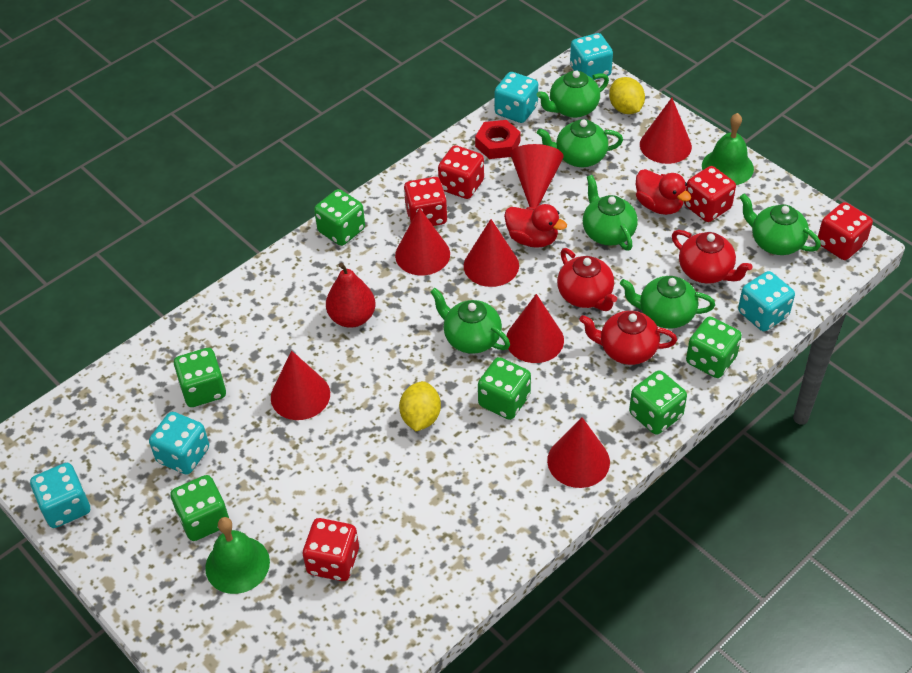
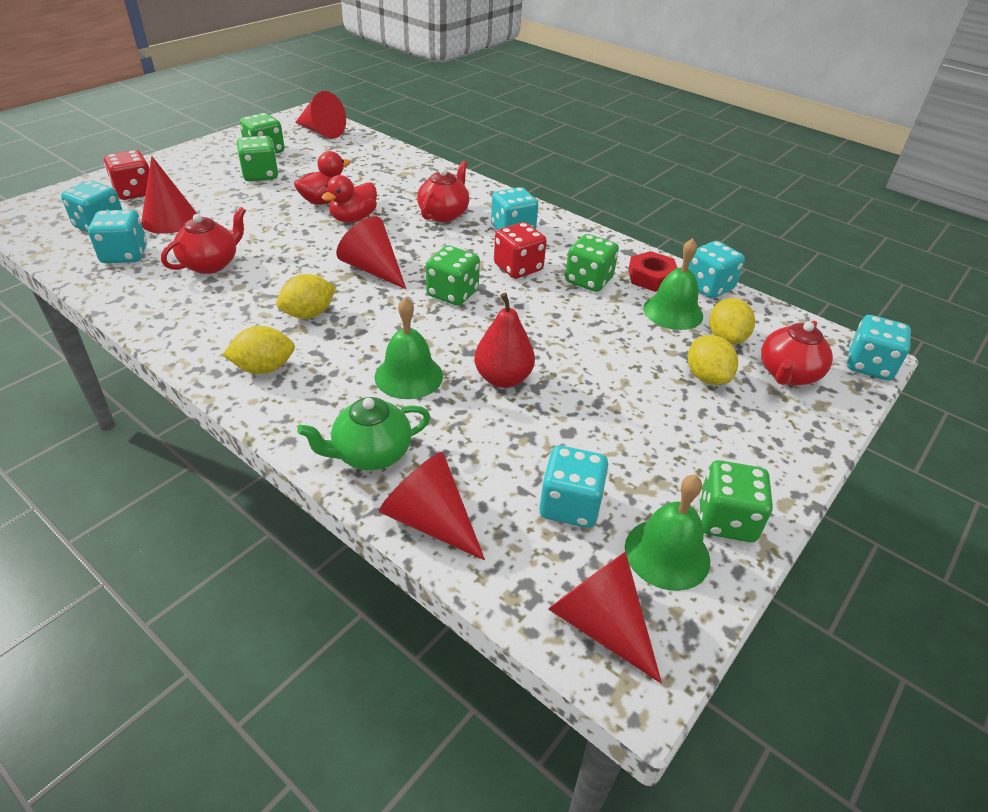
green bell: 2 -> 3
green dice: 6 -> 5
green teapot: 6 -> 1
red cone: 7 -> 5
red dice: 5 -> 2
turquoise dice: 5 -> 6
yellow lemon: 2 -> 4

